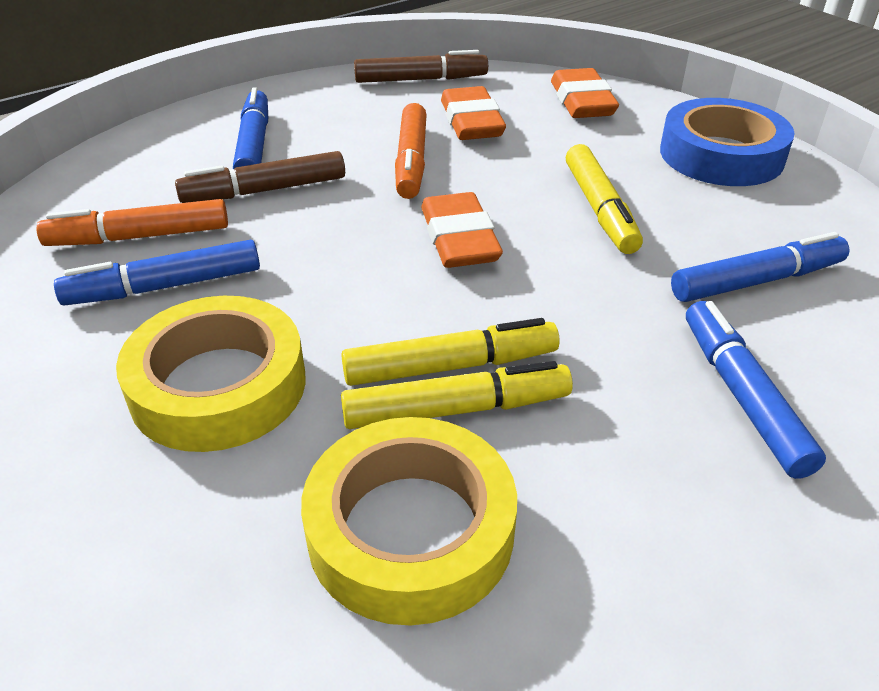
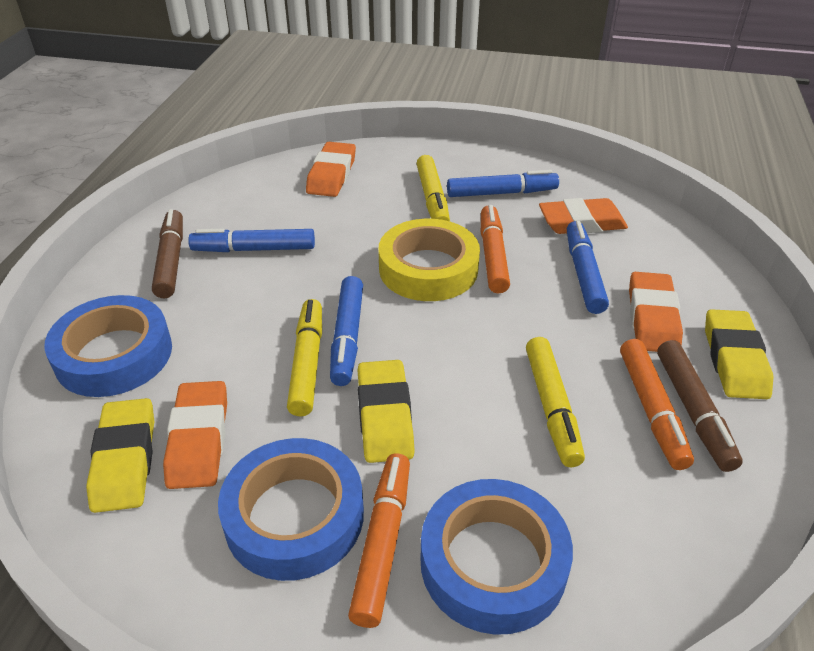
blue tape: 1 -> 3
orange eraser: 3 -> 4
orange marker: 2 -> 3
yellow eraser: 0 -> 3
yellow tape: 2 -> 1

